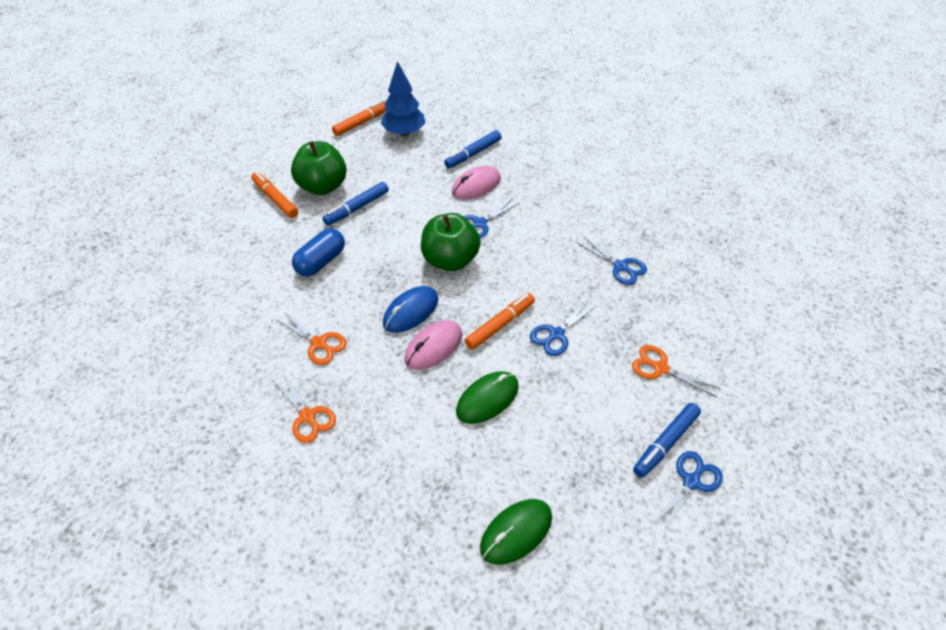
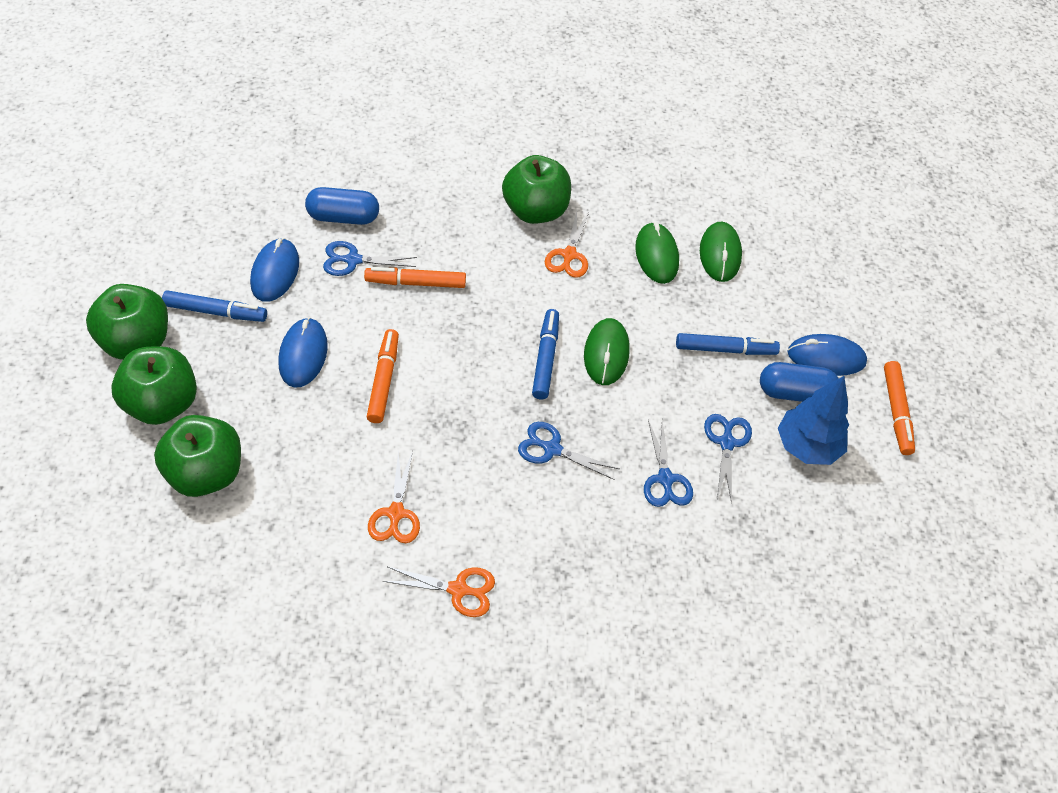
blue capsule: 1 -> 2
blue mouse: 1 -> 3
green apple: 2 -> 4
green mouse: 2 -> 3
pink mouse: 2 -> 0

